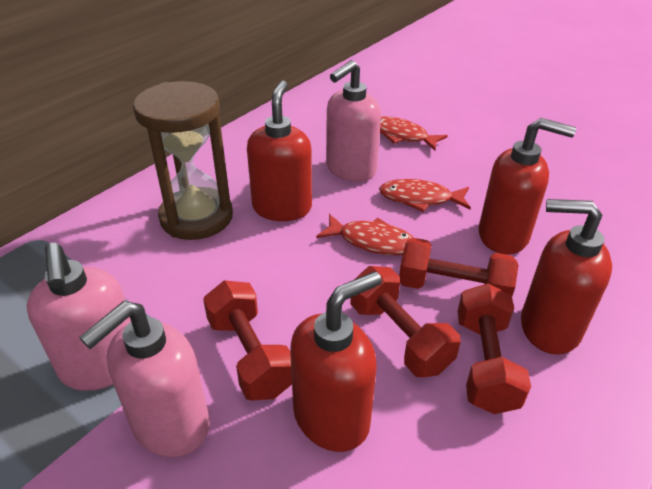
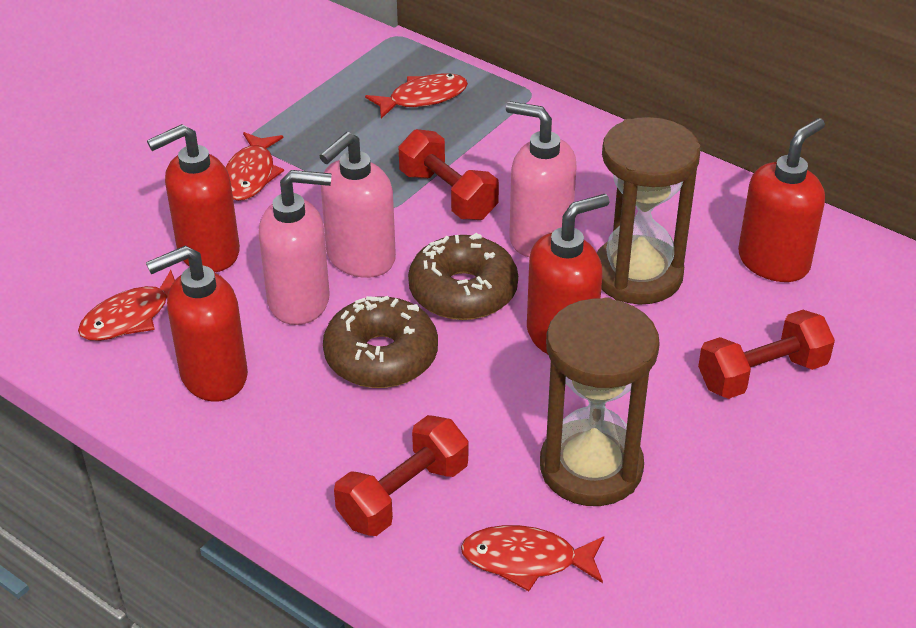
brown donut: 0 -> 2
brown hourglass: 1 -> 2
red dumbbell: 4 -> 3
red fish: 3 -> 4

